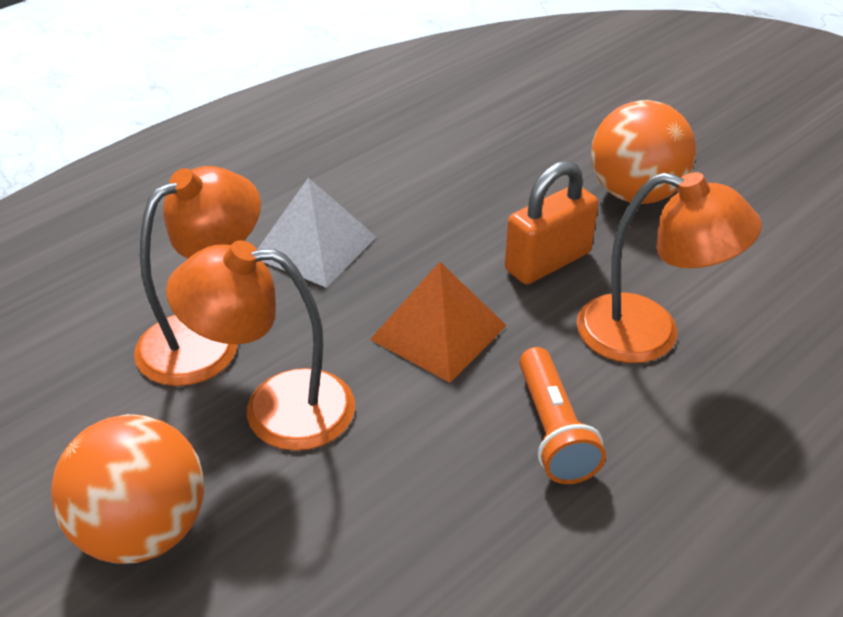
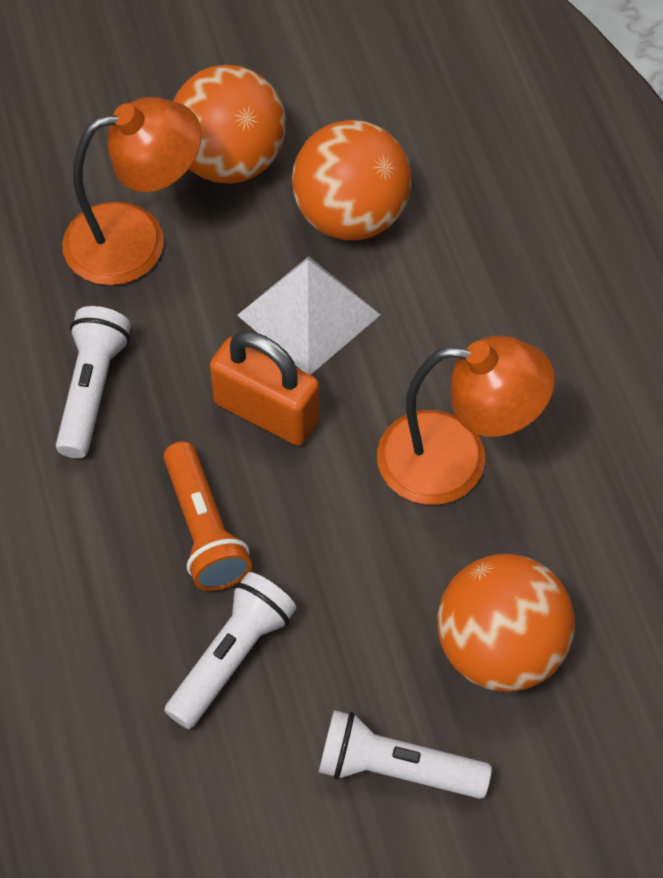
orange ball: 2 -> 3
orange lamp: 3 -> 2
orange pyramid: 1 -> 0
white flashlight: 0 -> 3

